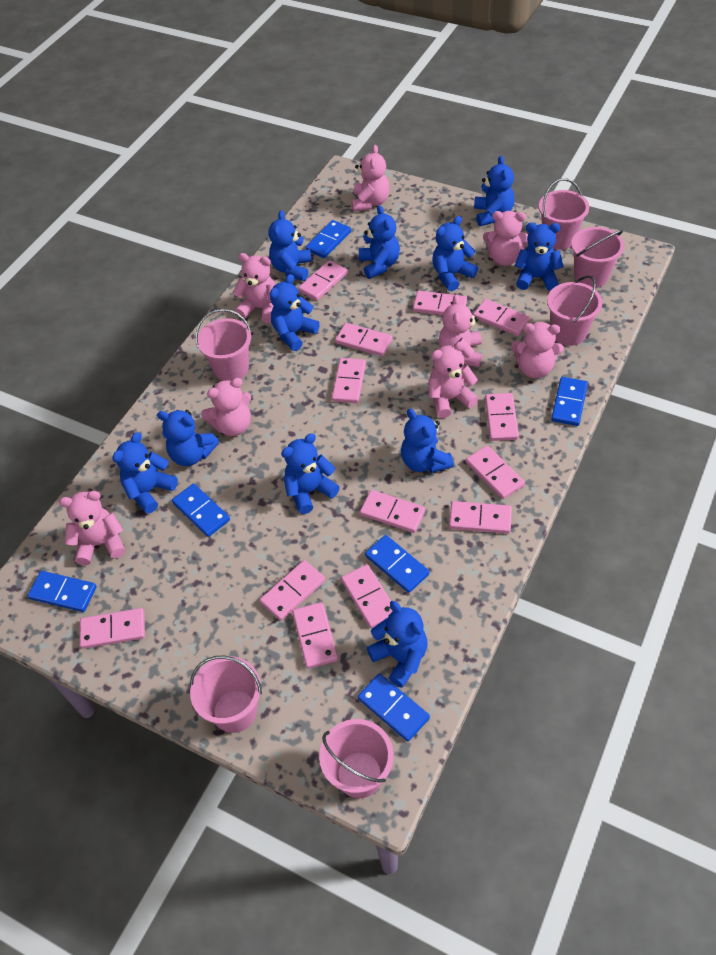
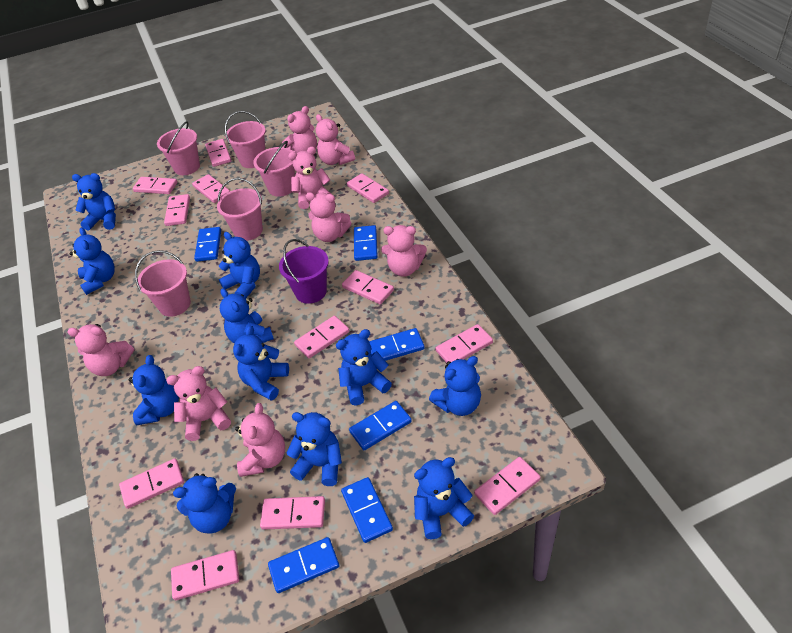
pink bucket: 6 -> 5
pink domino: 13 -> 12
purple bucket: 0 -> 1

